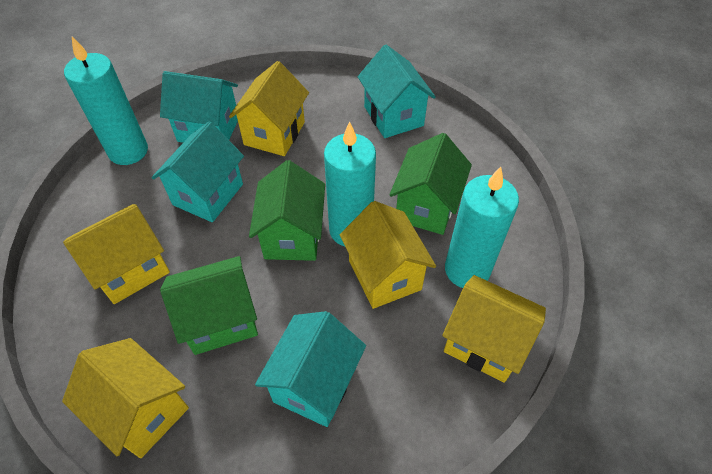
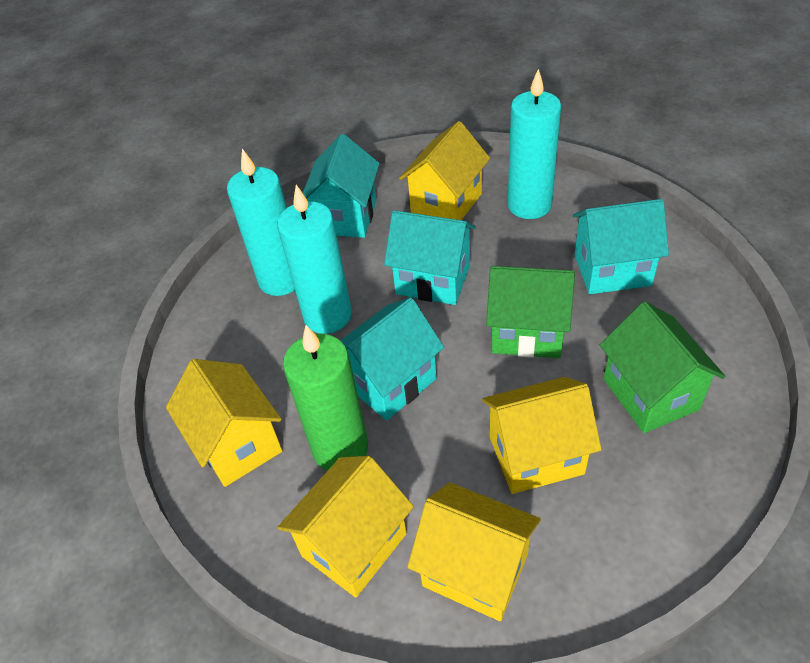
green candle: 0 -> 1
green house: 3 -> 2

